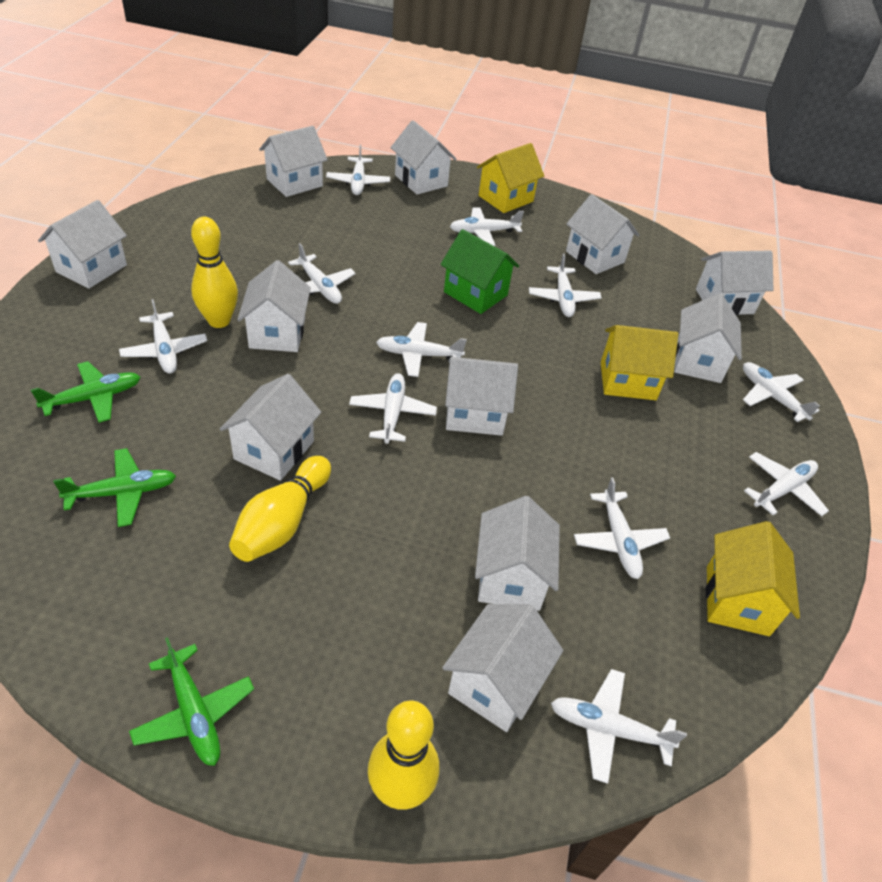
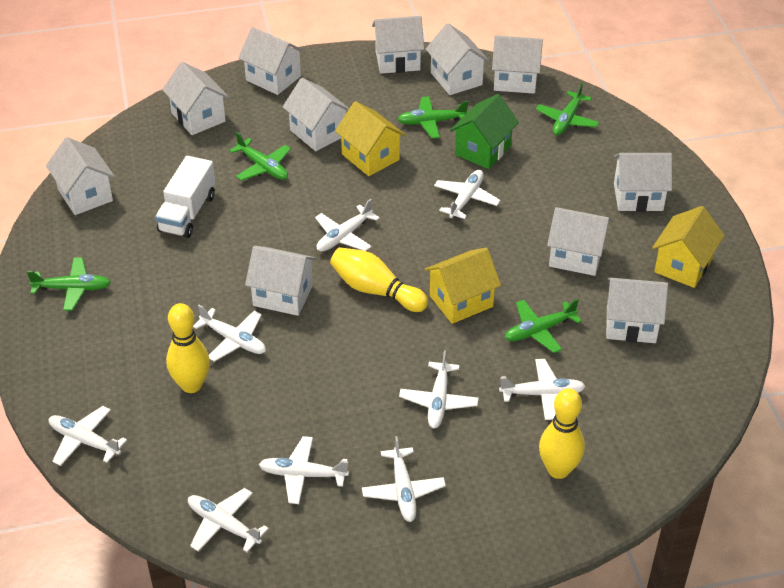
green plane: 3 -> 5
white plane: 11 -> 9
white truck: 0 -> 1

